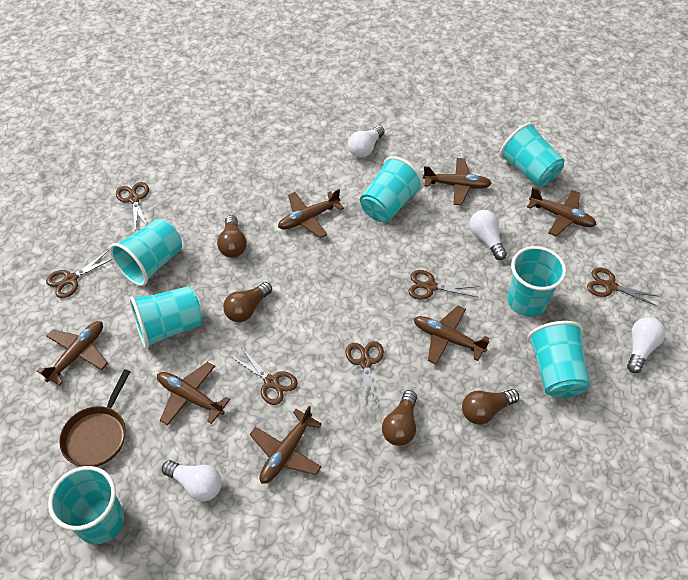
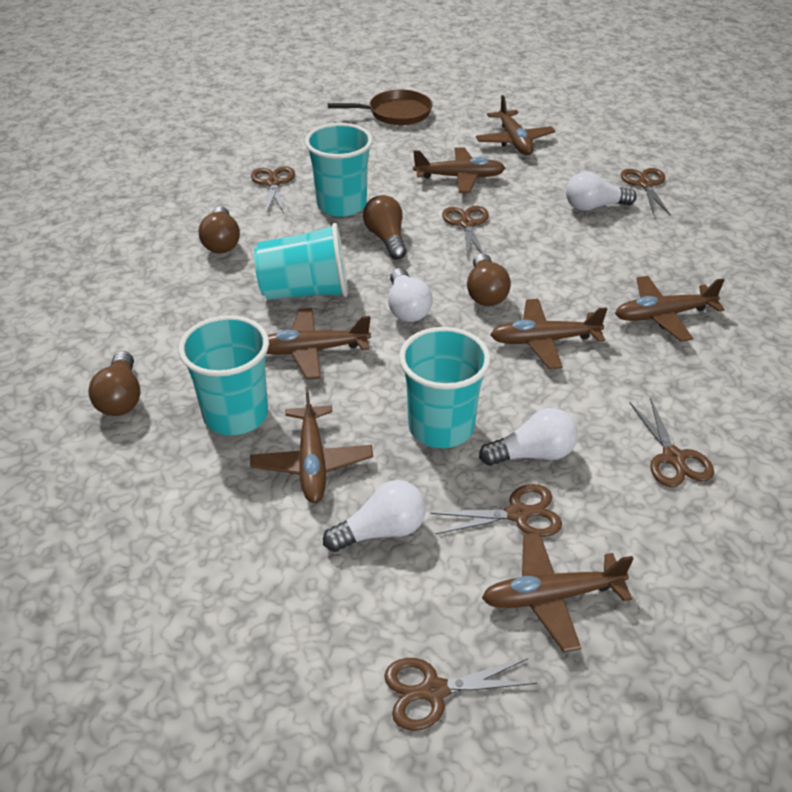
turquoise cup: 7 -> 4

